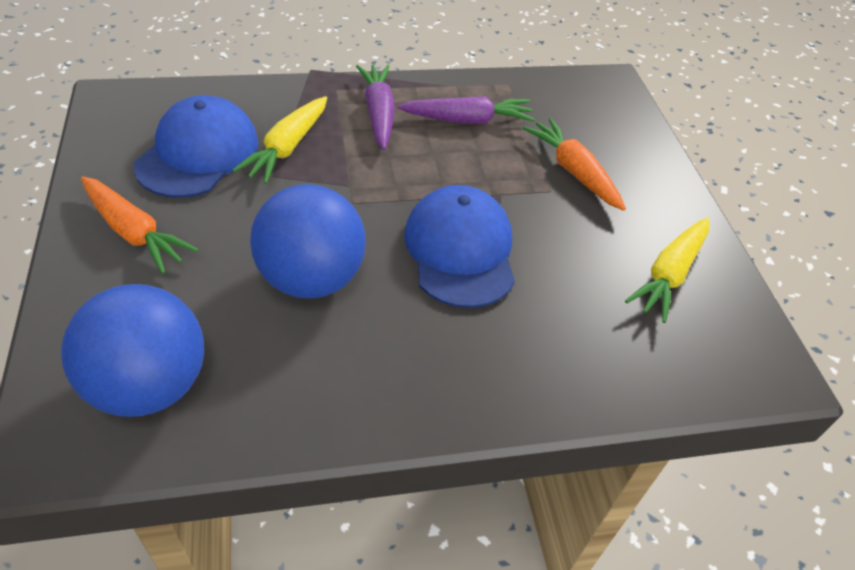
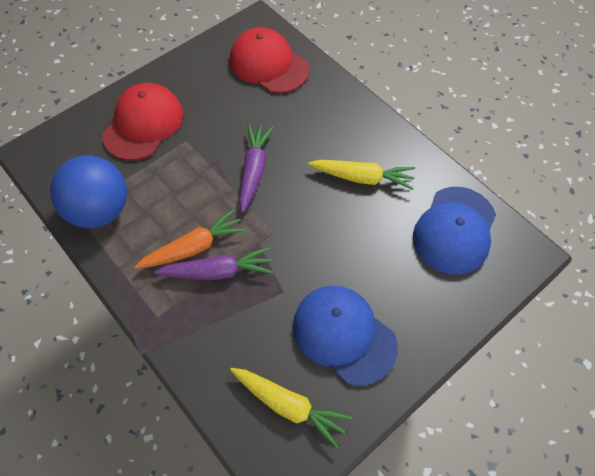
blue ball: 2 -> 1
orange carrot: 2 -> 1
red cap: 0 -> 2

